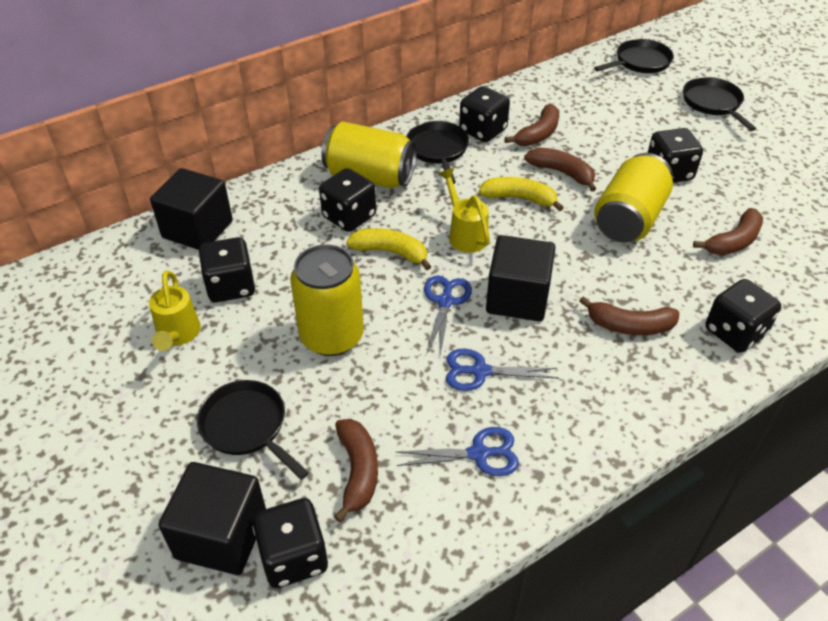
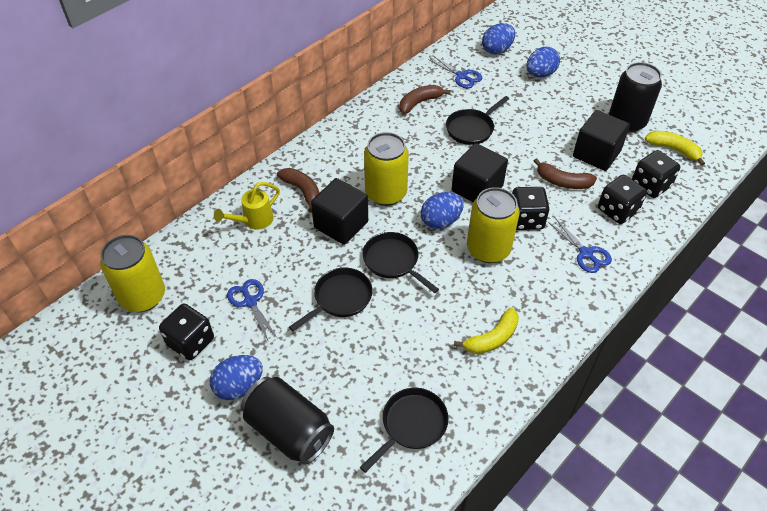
black can: 0 -> 2
black dice: 6 -> 4
blue egg: 0 -> 4
brown banana: 5 -> 3
yellow watering can: 2 -> 1

